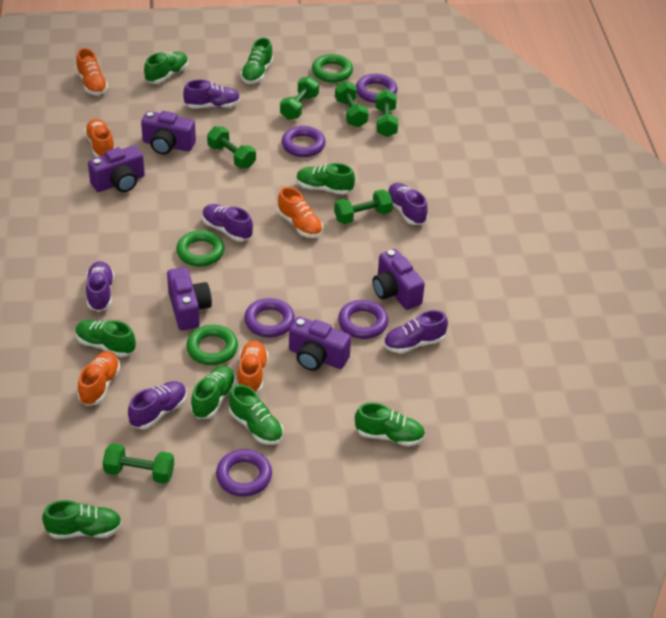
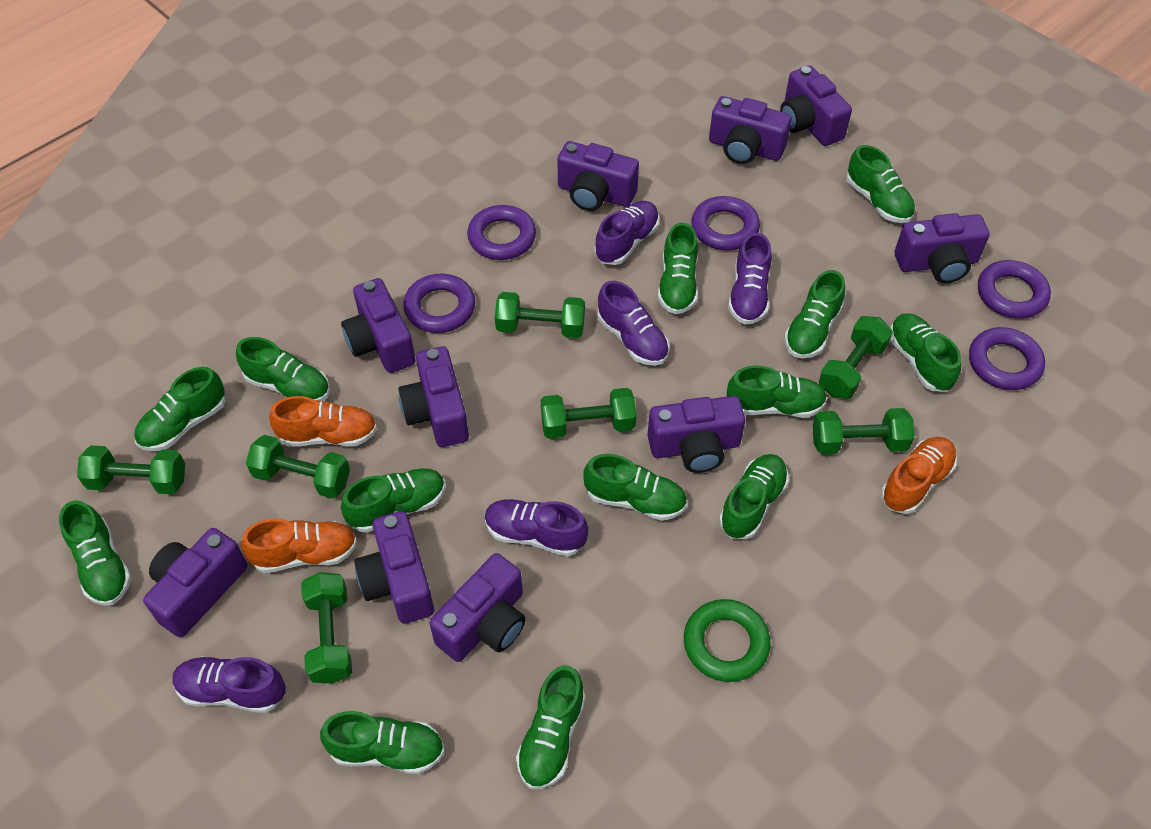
green dumbbell: 6 -> 7
green ring: 3 -> 1
green shoe: 8 -> 13
orange shoe: 5 -> 3
purple camera: 5 -> 10
purple shoe: 6 -> 5

